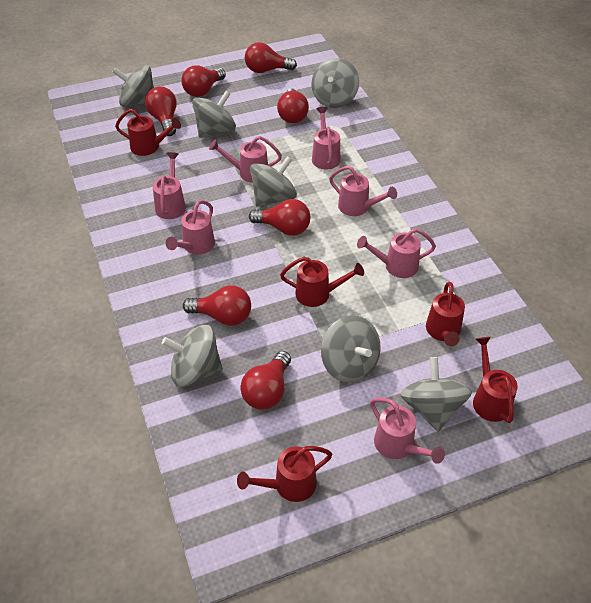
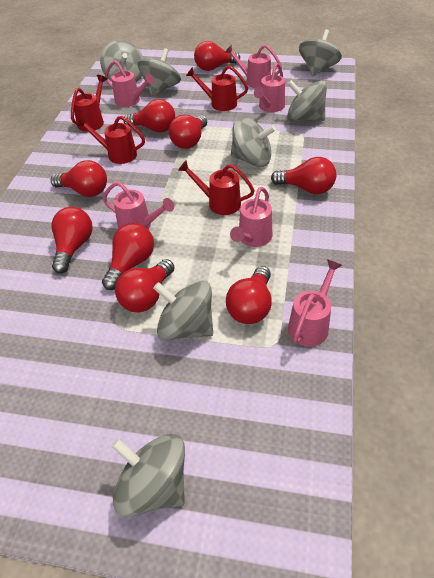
pink watering can: 7 -> 6
red light bulb: 7 -> 9
red watering can: 5 -> 4

